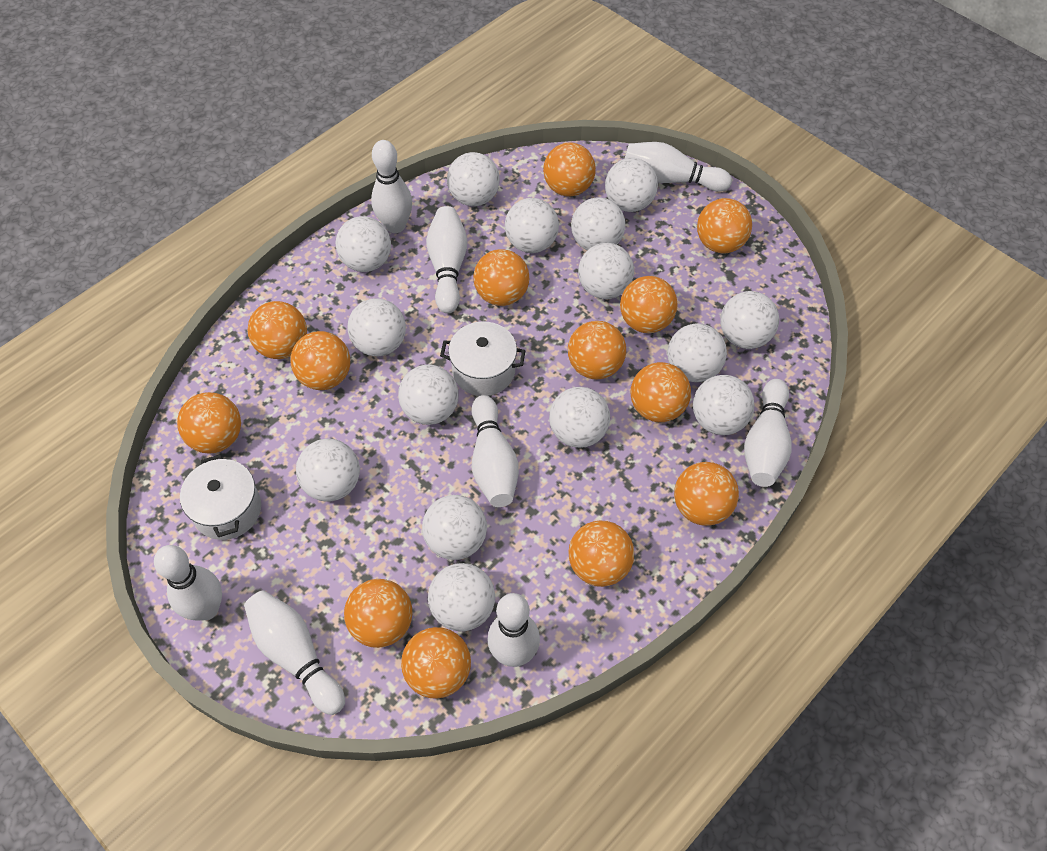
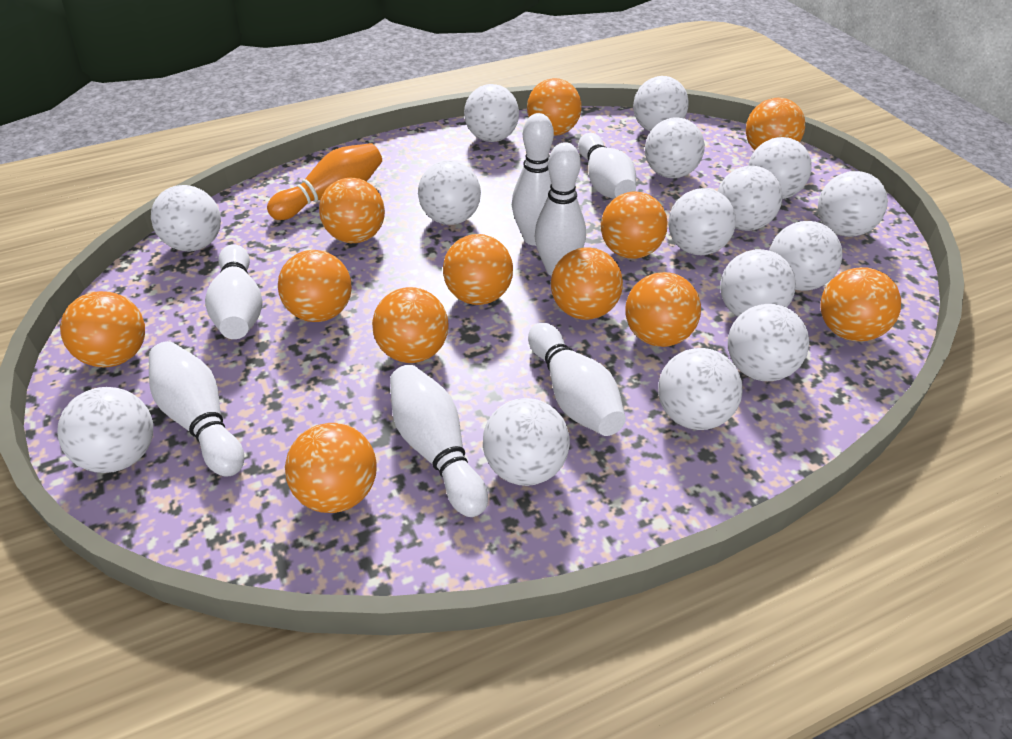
orange ball: 13 -> 12
orange bowling pin: 0 -> 1
white bowling pin: 8 -> 7
white pot: 2 -> 0

